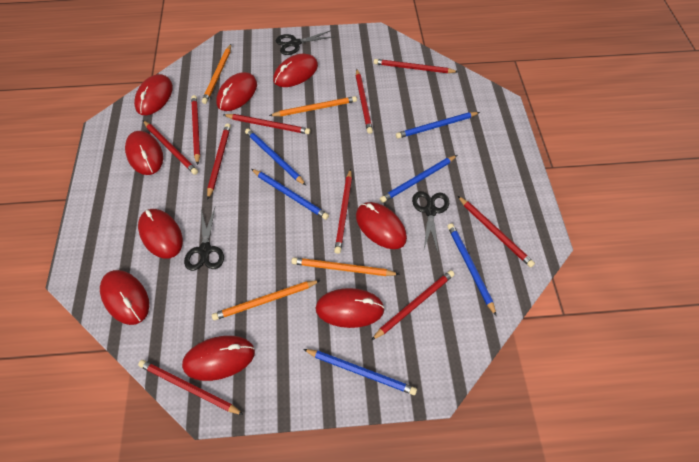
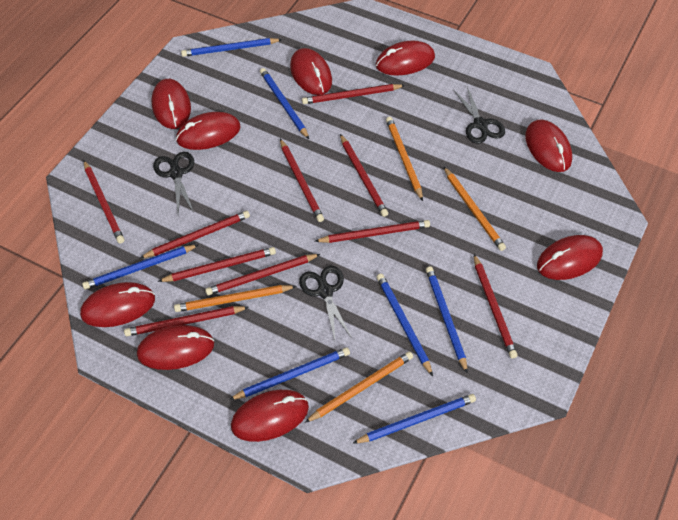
blue pencil: 6 -> 7

